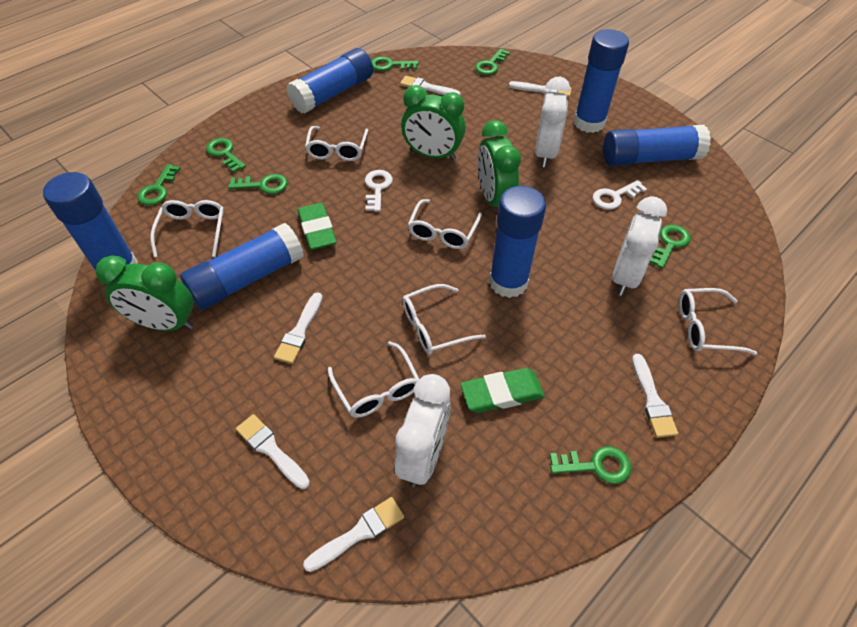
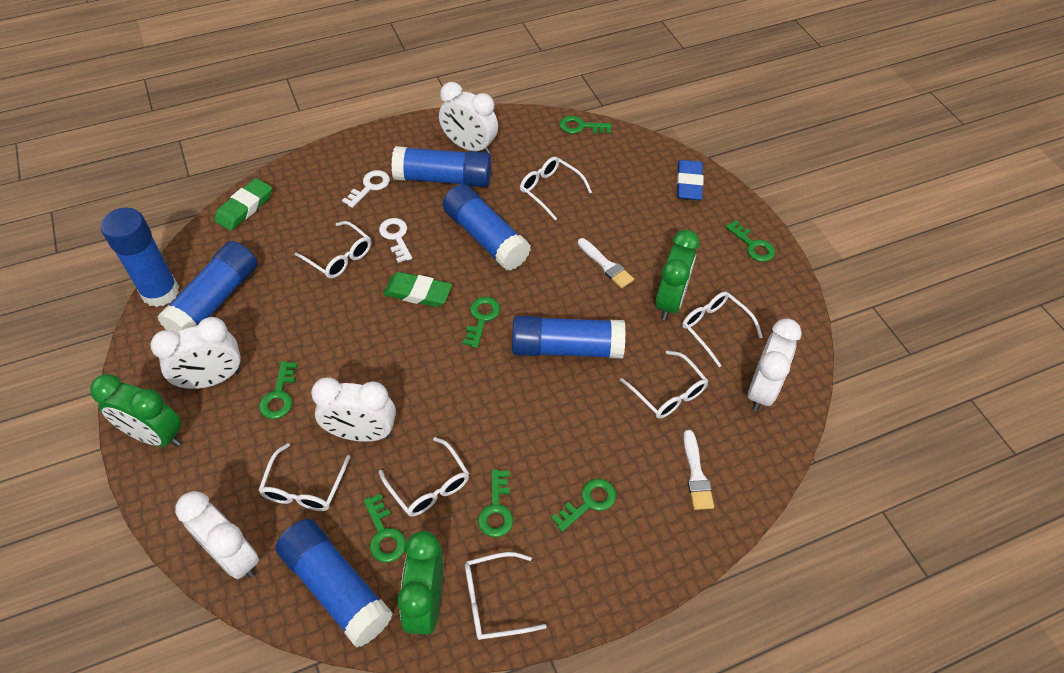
blue eraser: 0 -> 1
white brush: 6 -> 2
white clock: 3 -> 5
white glasses: 6 -> 7

